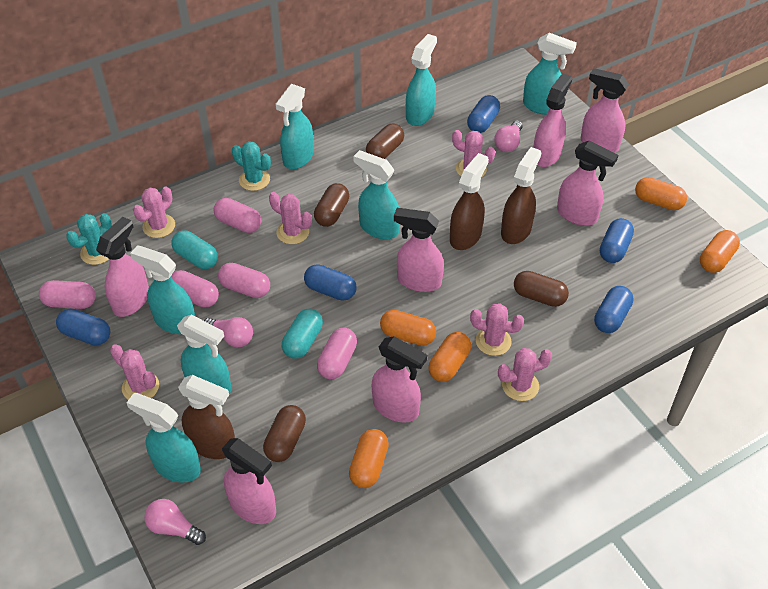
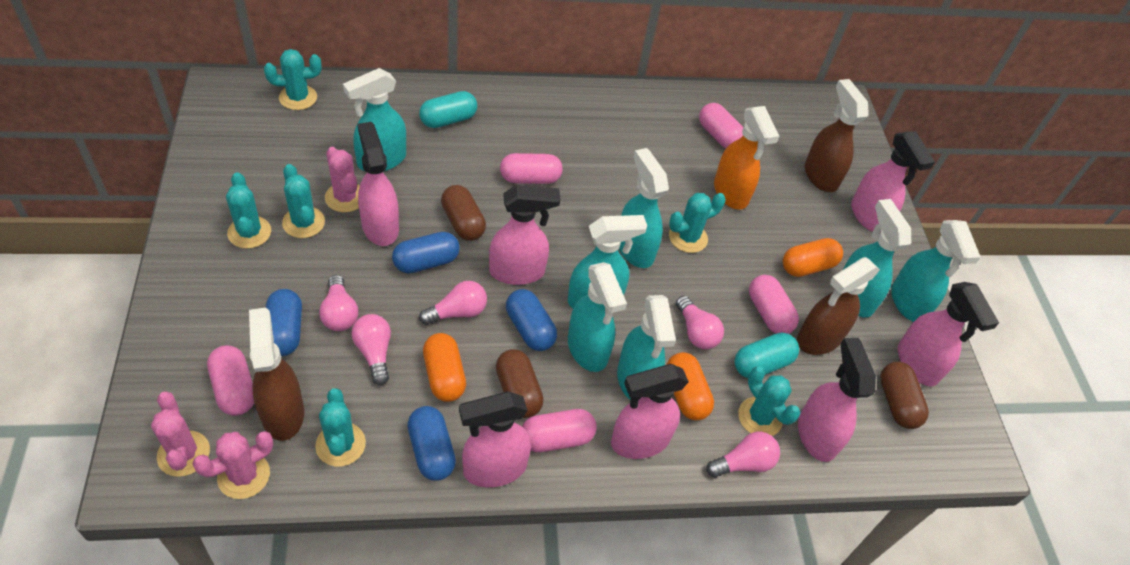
blue capsule: 5 -> 4
brown capsule: 4 -> 3
orange capsule: 5 -> 3
orange spray bottle: 0 -> 1
pink cactus: 6 -> 3
pink light bulb: 3 -> 5
turquoise cactus: 2 -> 6

